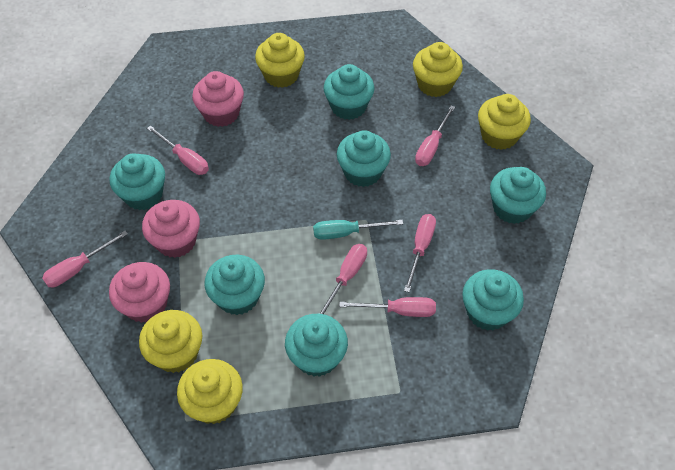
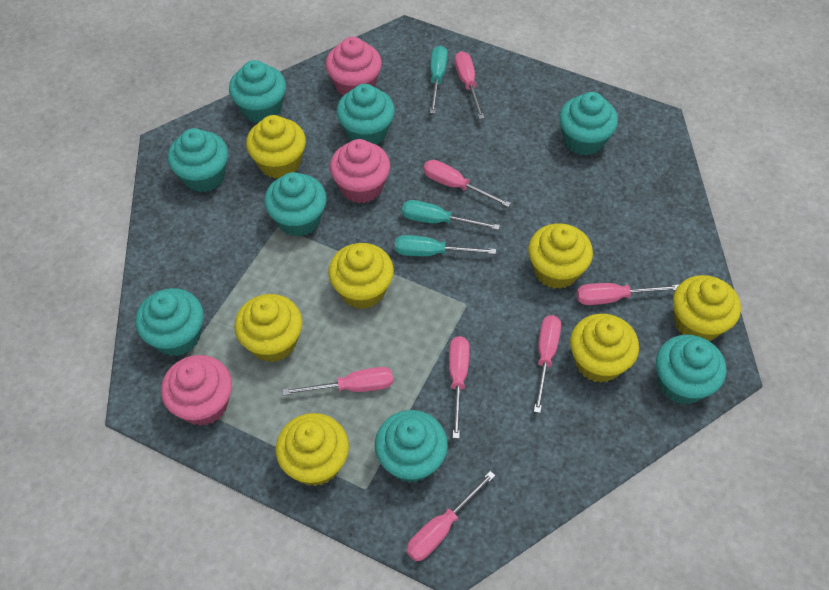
pink screwdriver: 6 -> 7
turquoise cupcake: 7 -> 8
turquoise screwdriver: 1 -> 3
yellow cupcake: 5 -> 7

